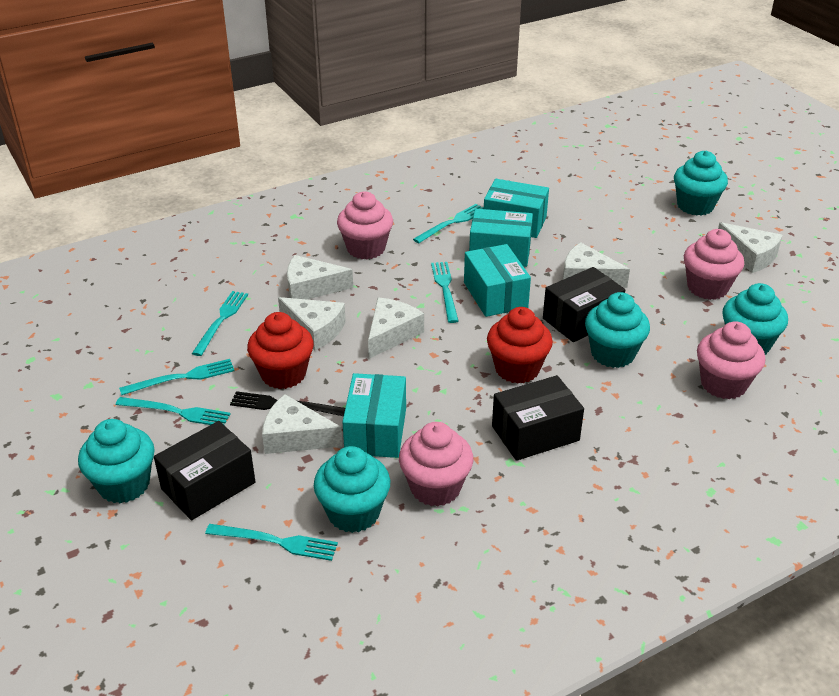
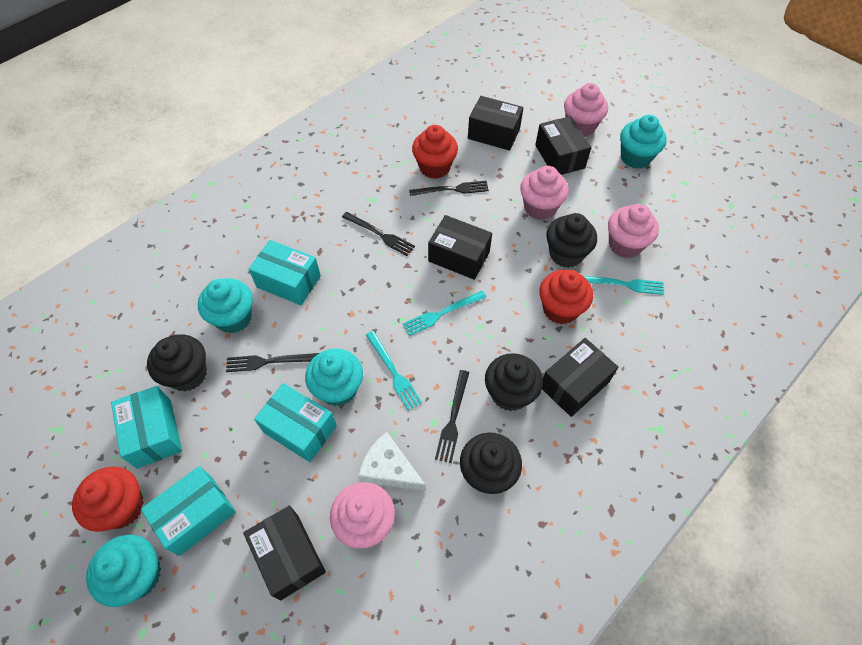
black box: 3 -> 5
black cupcake: 0 -> 4
black fork: 1 -> 4
red cupcake: 2 -> 3
turquoise cupcake: 5 -> 4
turquoise fork: 6 -> 3
white cheese: 6 -> 1

